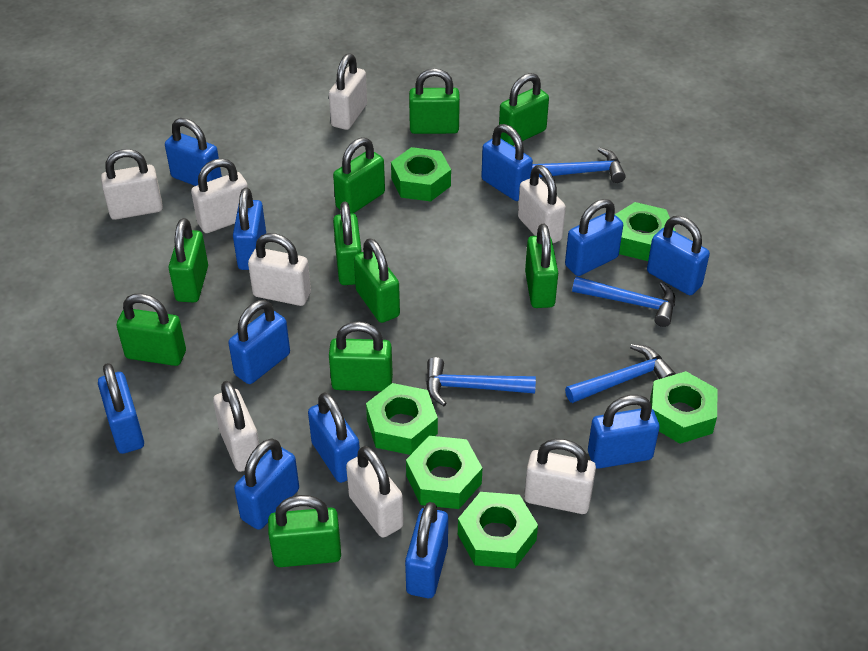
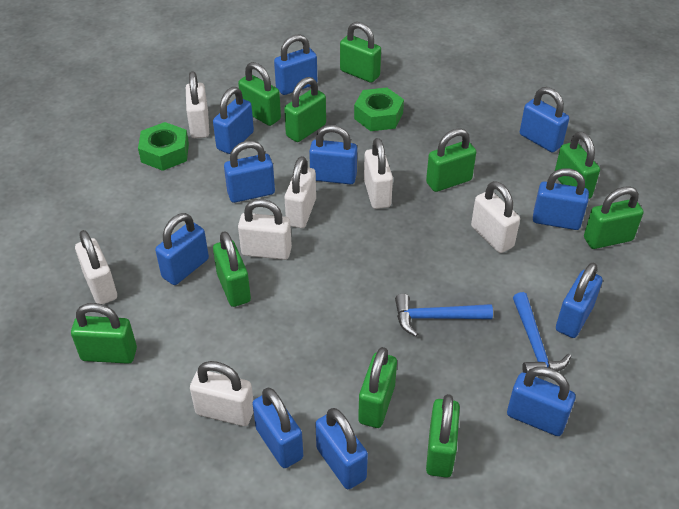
blue hammer: 4 -> 2
green nut: 6 -> 2
white padlock: 8 -> 7

